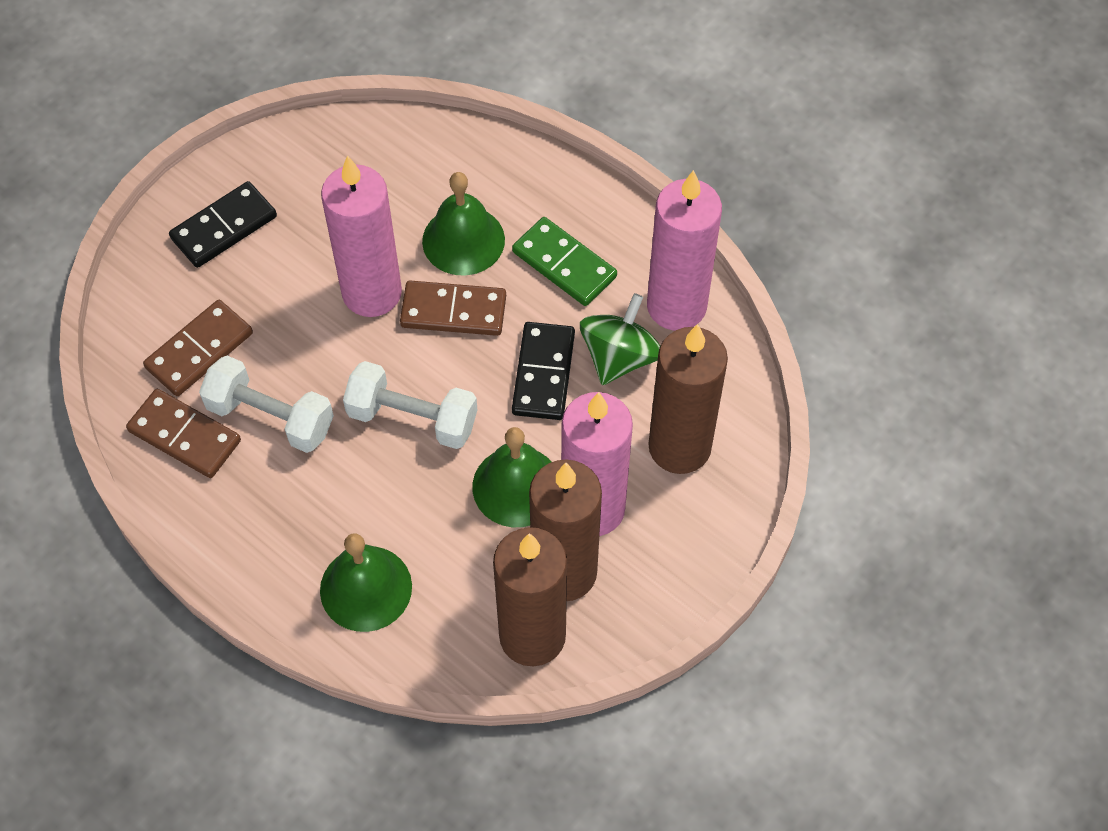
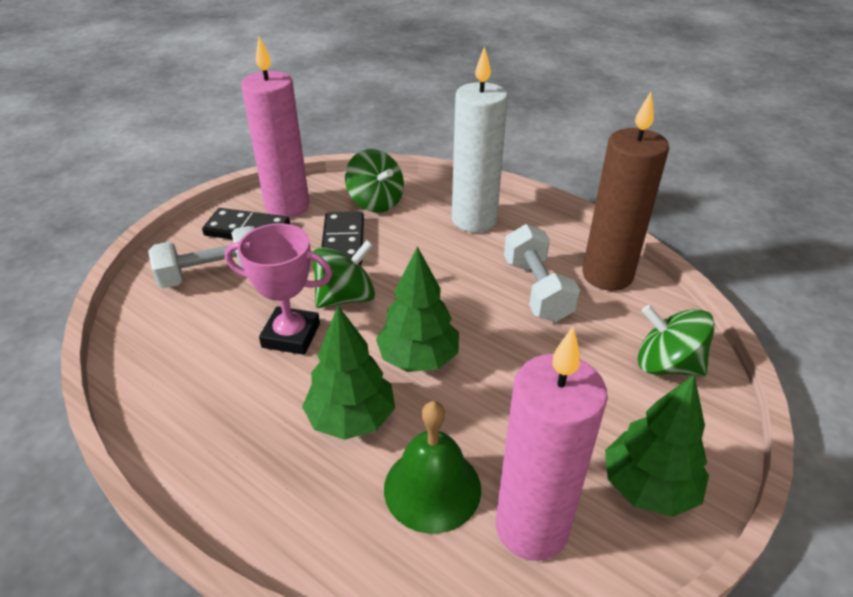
brown candle: 3 -> 1
brown domino: 3 -> 0
green bell: 3 -> 1
green domino: 1 -> 0
green spinning top: 1 -> 3
green tree: 0 -> 3
pink candle: 3 -> 2
pink trophy: 0 -> 1
white candle: 0 -> 1

